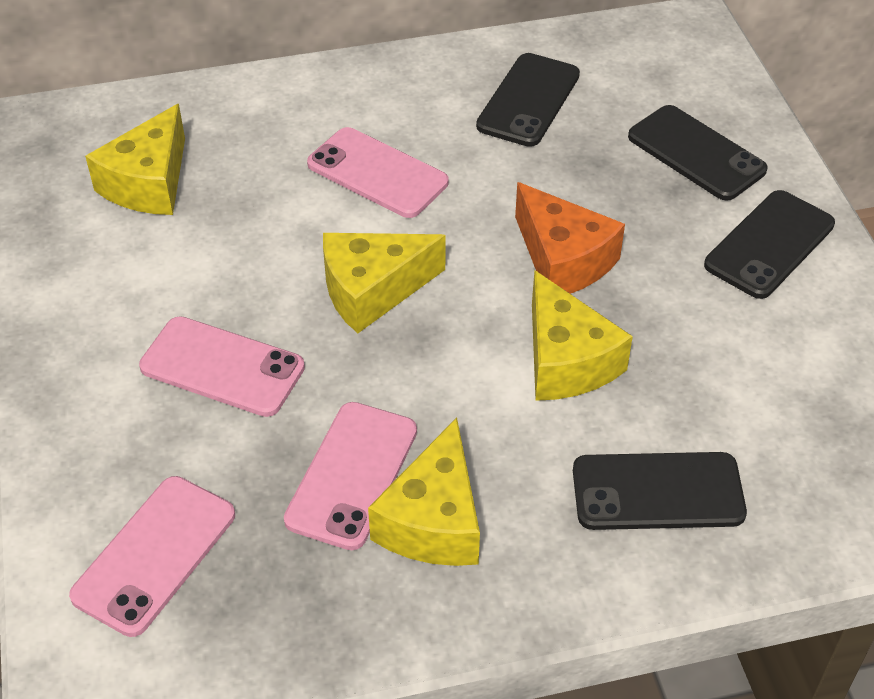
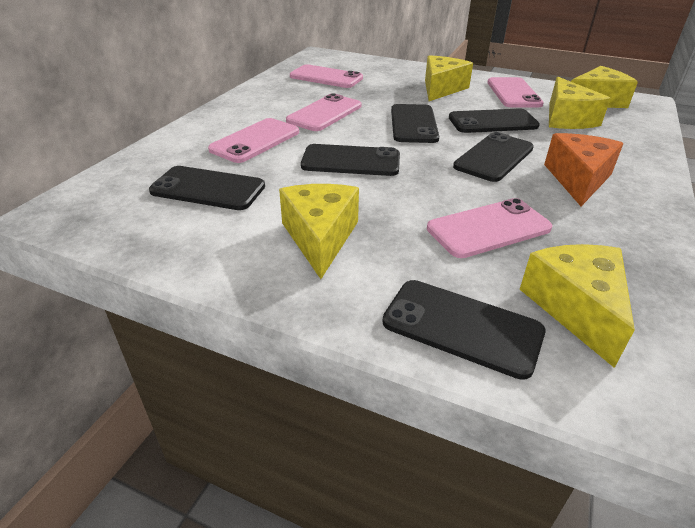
black phone: 4 -> 6
pink phone: 4 -> 5
yellow cheese: 4 -> 5

